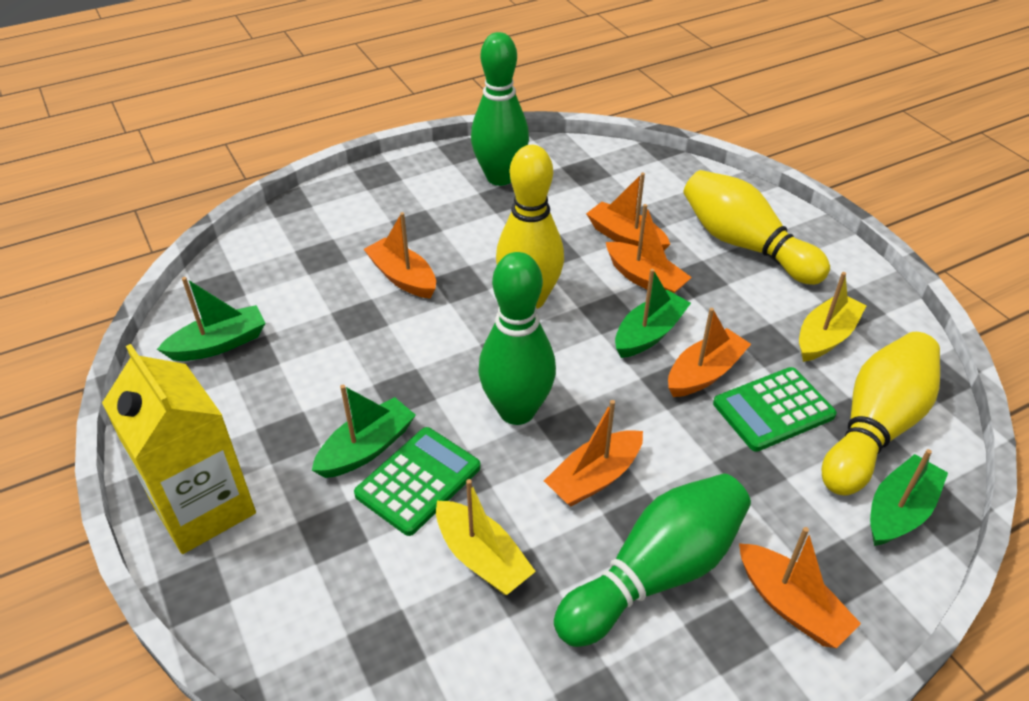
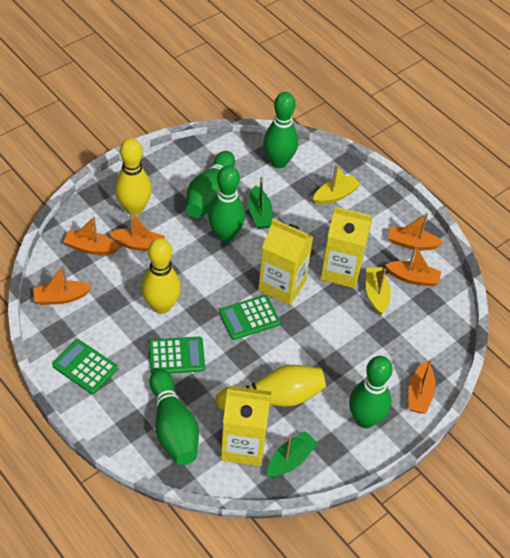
green boat: 4 -> 2
green bowling pin: 3 -> 5
green calculator: 2 -> 3
yellow carton: 1 -> 3

